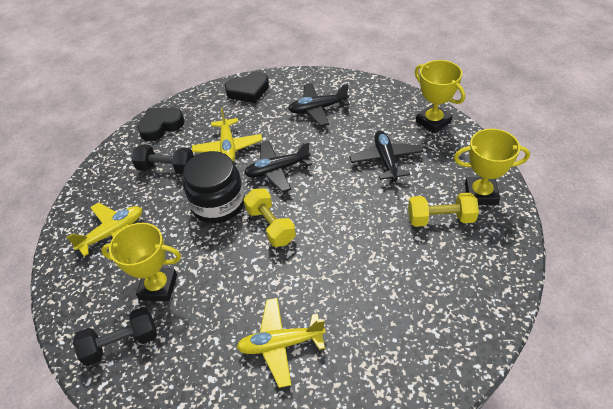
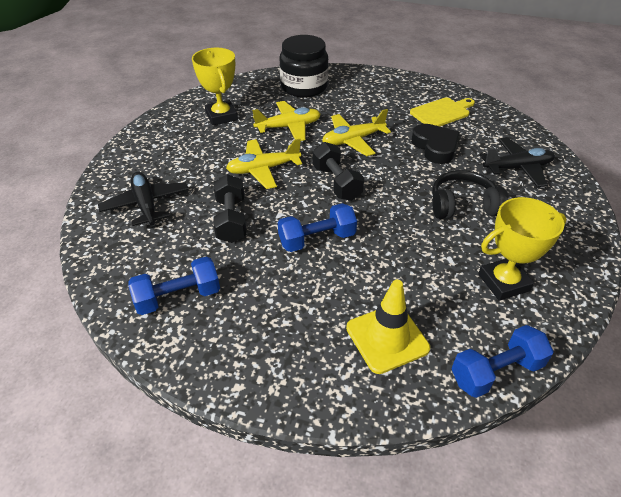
black headphones: 0 -> 1
black heart: 2 -> 1
black plane: 3 -> 2
blue dumbbell: 0 -> 3
yellow cutting board: 0 -> 1
yellow dumbbell: 2 -> 0
yellow traffic cone: 0 -> 1
yellow trophy: 3 -> 2

